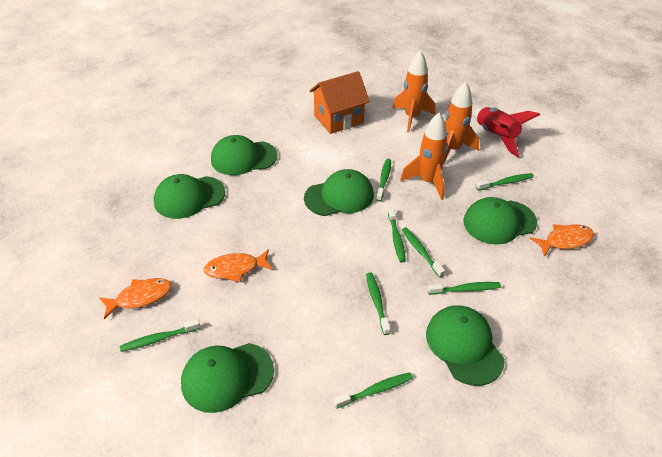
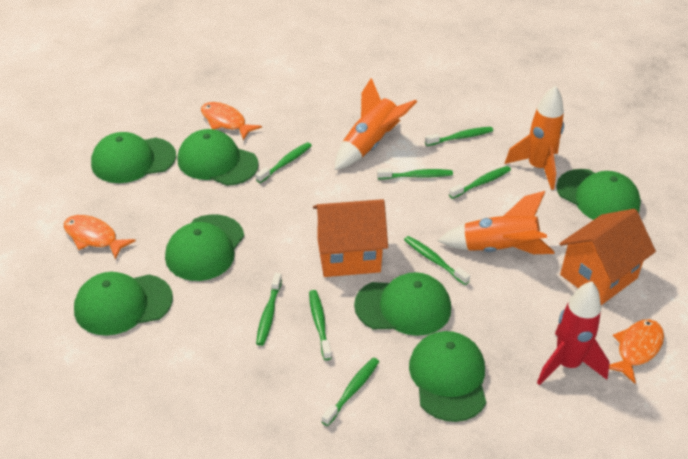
green cap: 6 -> 7
orange house: 1 -> 2

